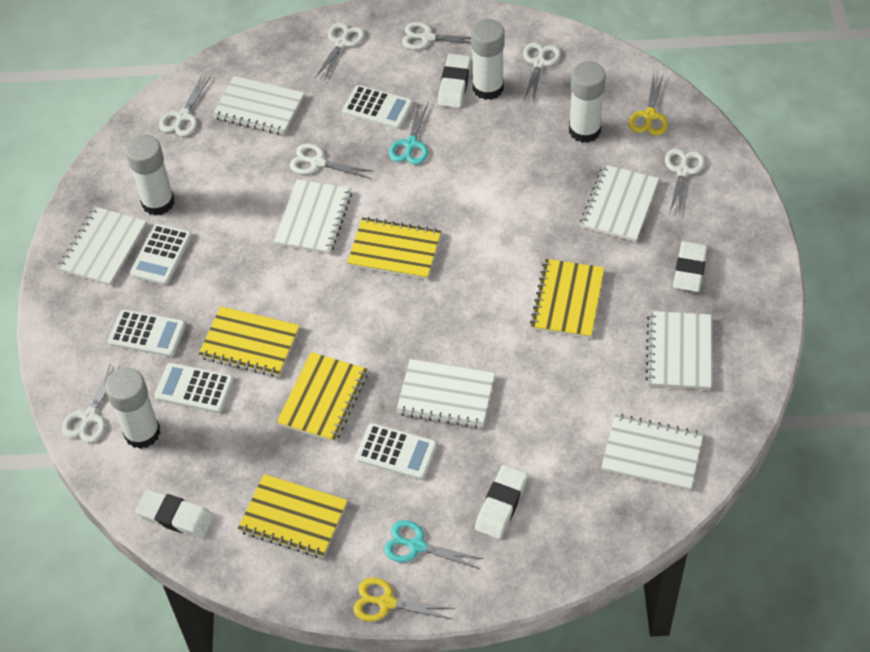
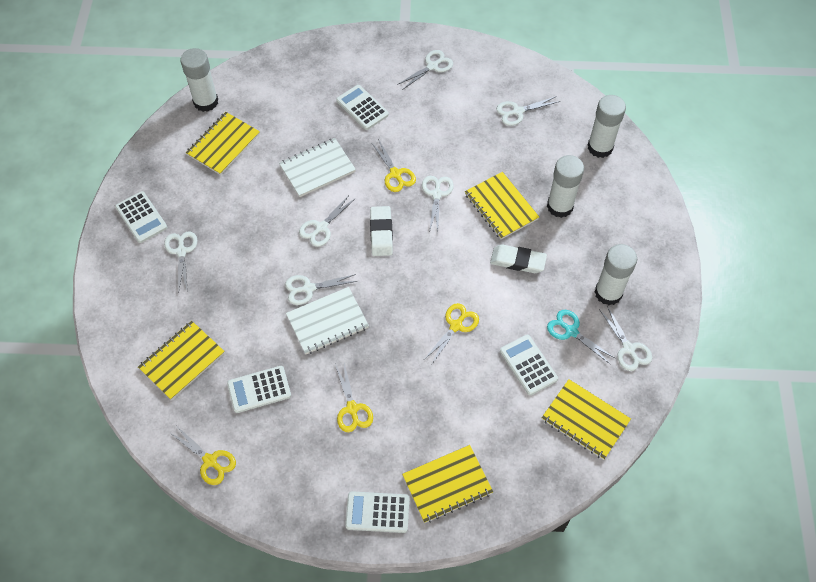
turquoise scissors: 2 -> 1
white eraser: 4 -> 2
white notebook: 7 -> 2
yellow scissors: 2 -> 4

